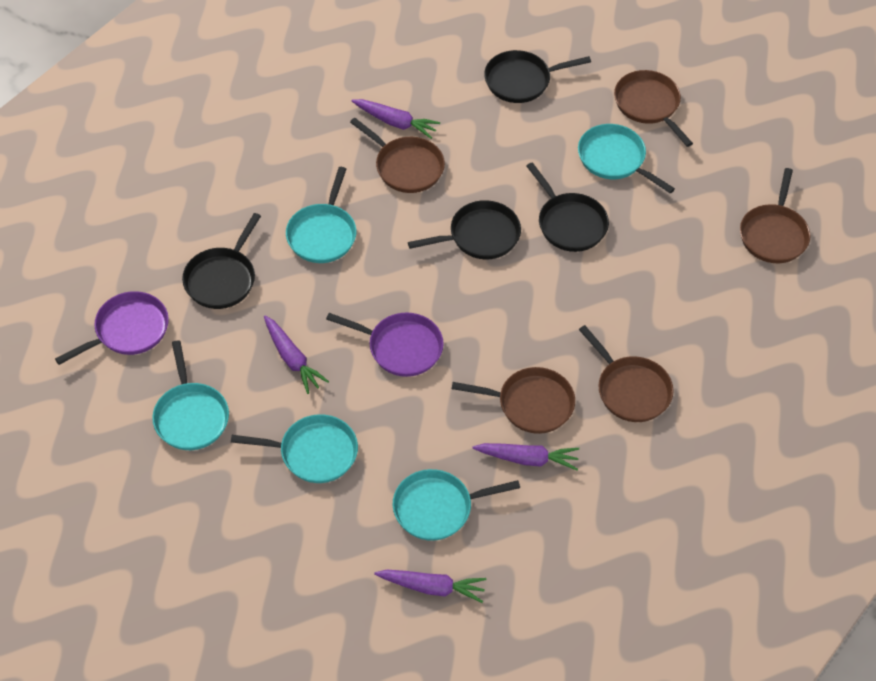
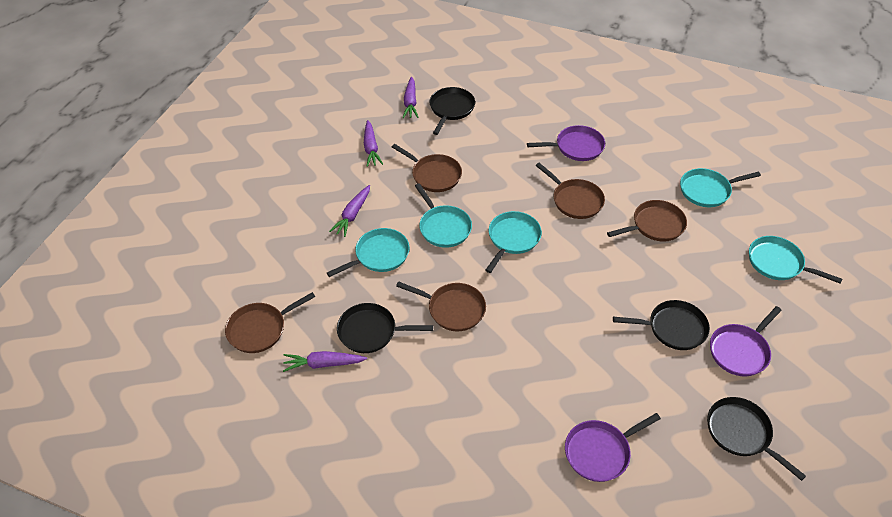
purple pan: 2 -> 3

